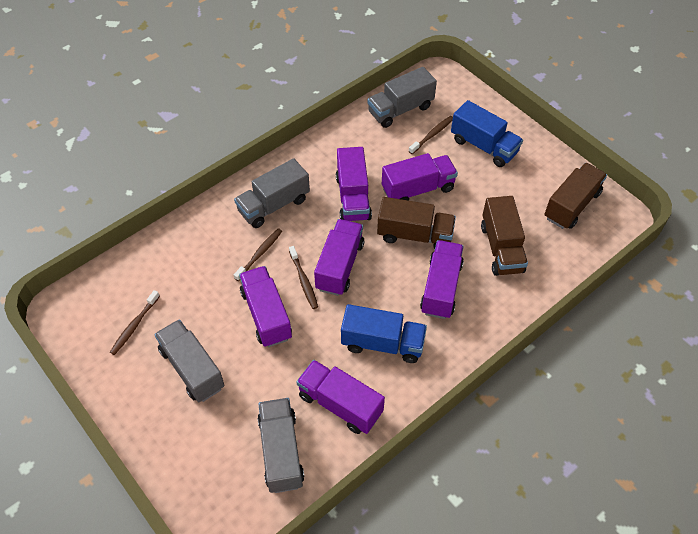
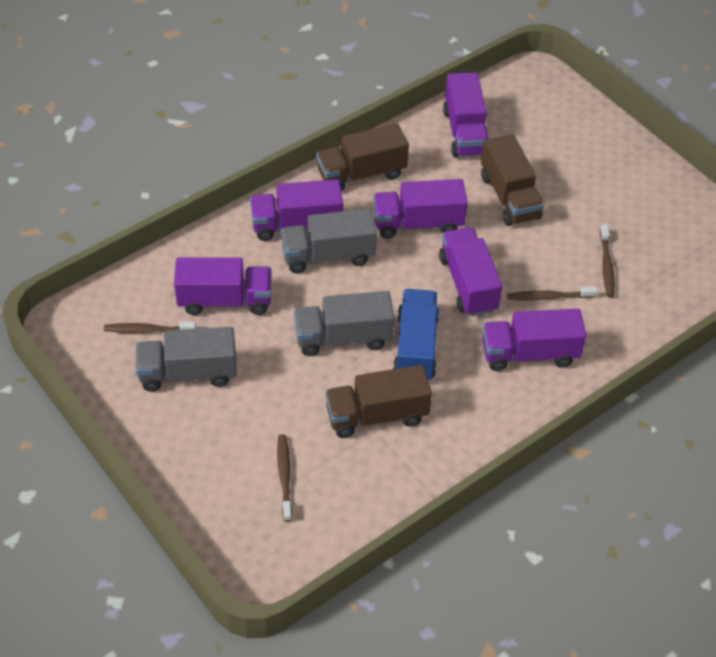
blue truck: 2 -> 1
grey truck: 4 -> 3

